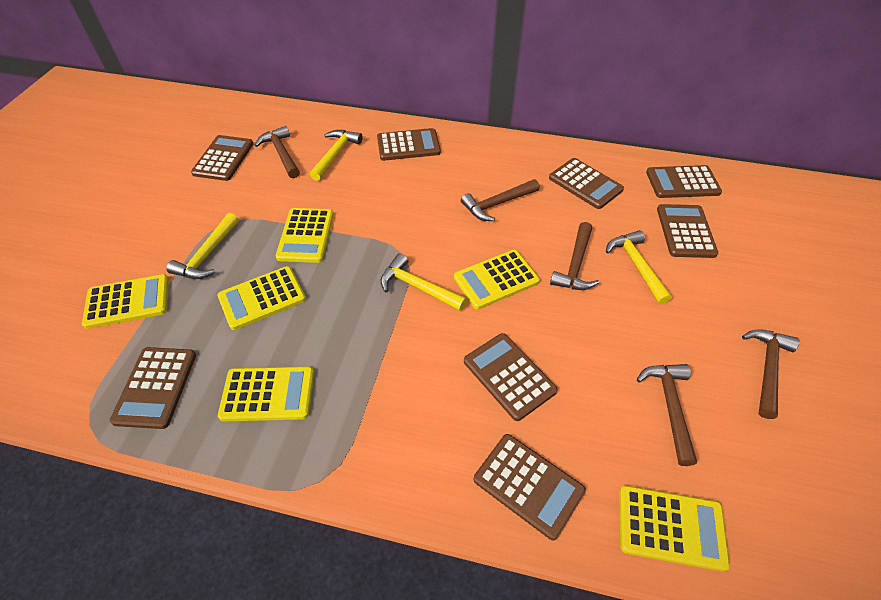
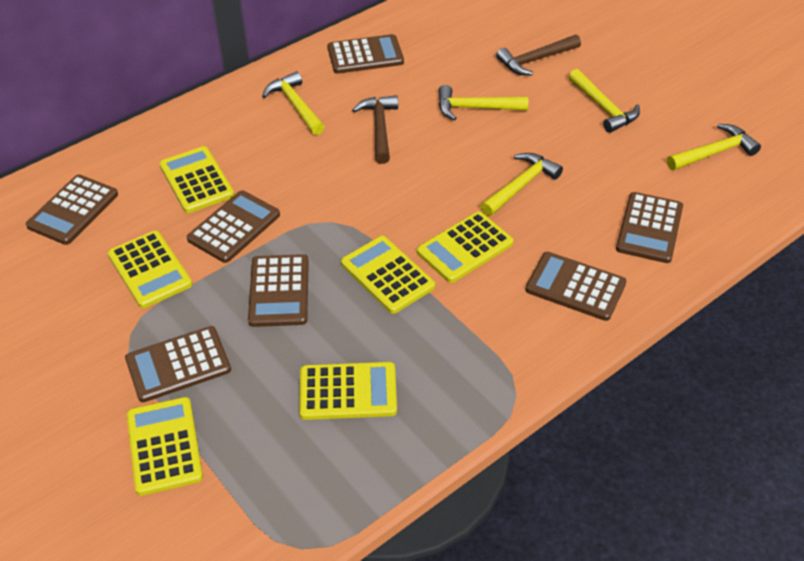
brown calculator: 8 -> 7
brown hammer: 5 -> 2
yellow hammer: 4 -> 5

